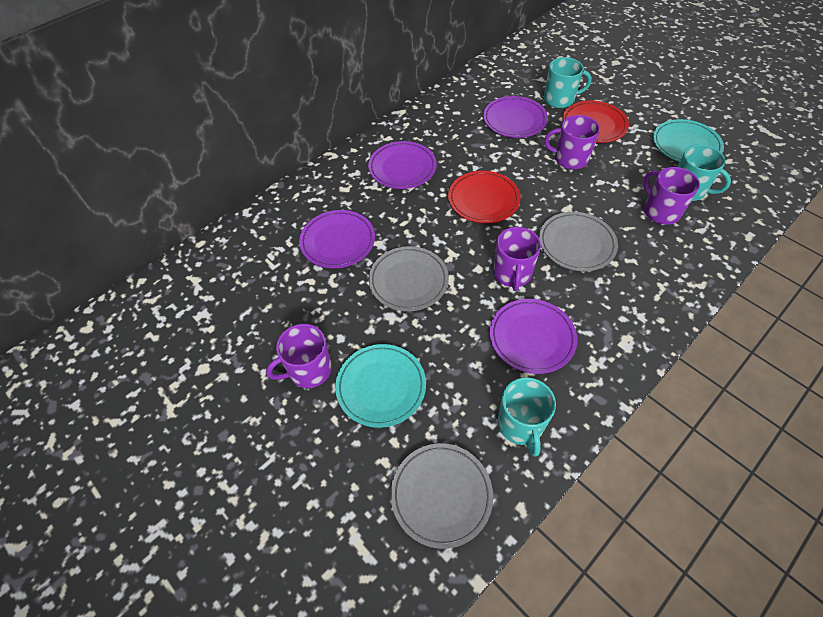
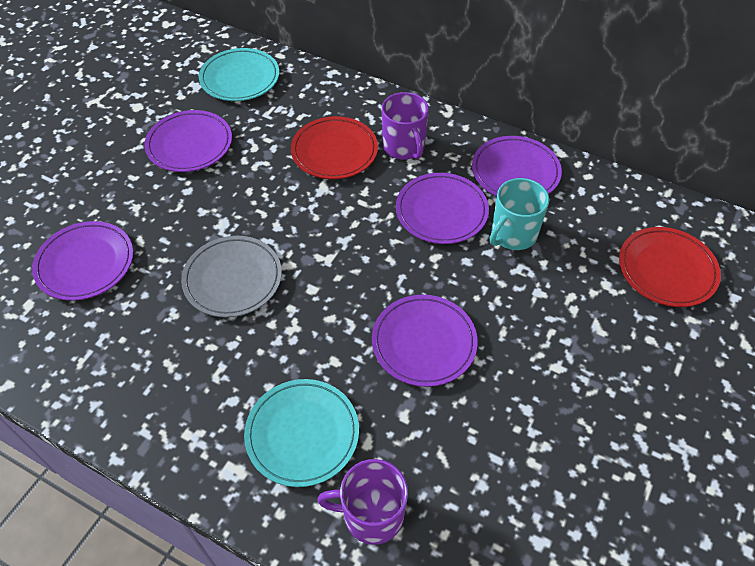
grey plate: 3 -> 1
purple mug: 4 -> 2
purple plate: 4 -> 5
turquoise mug: 3 -> 1

